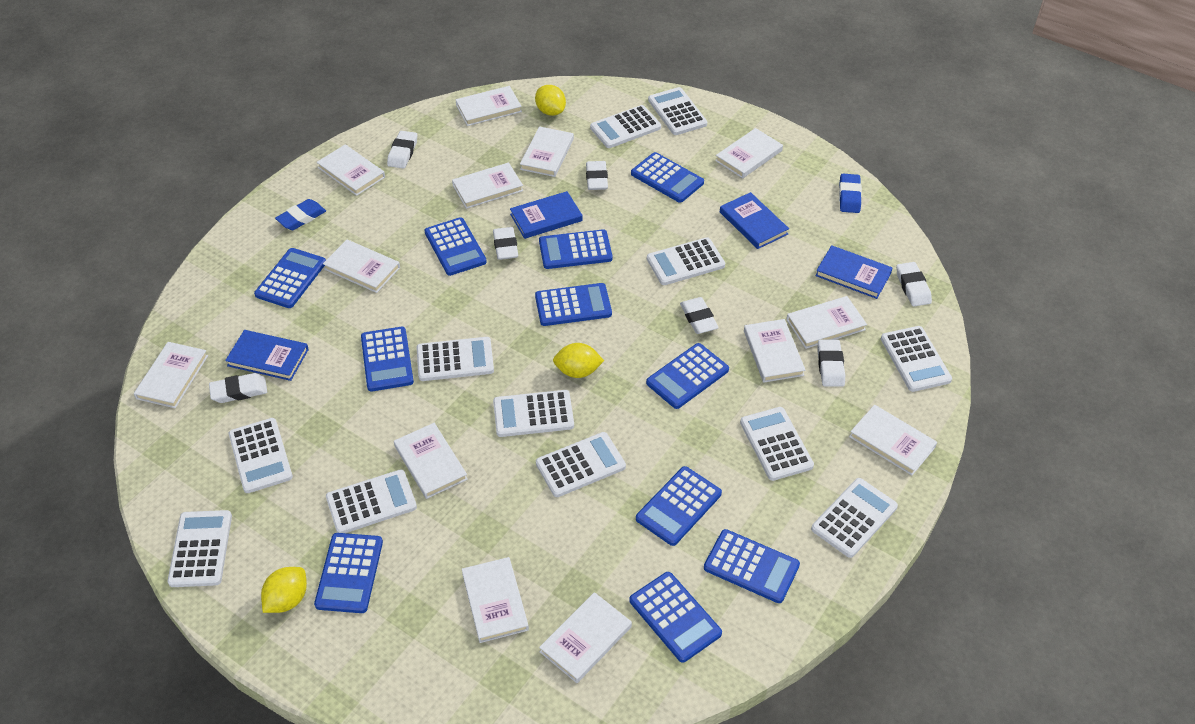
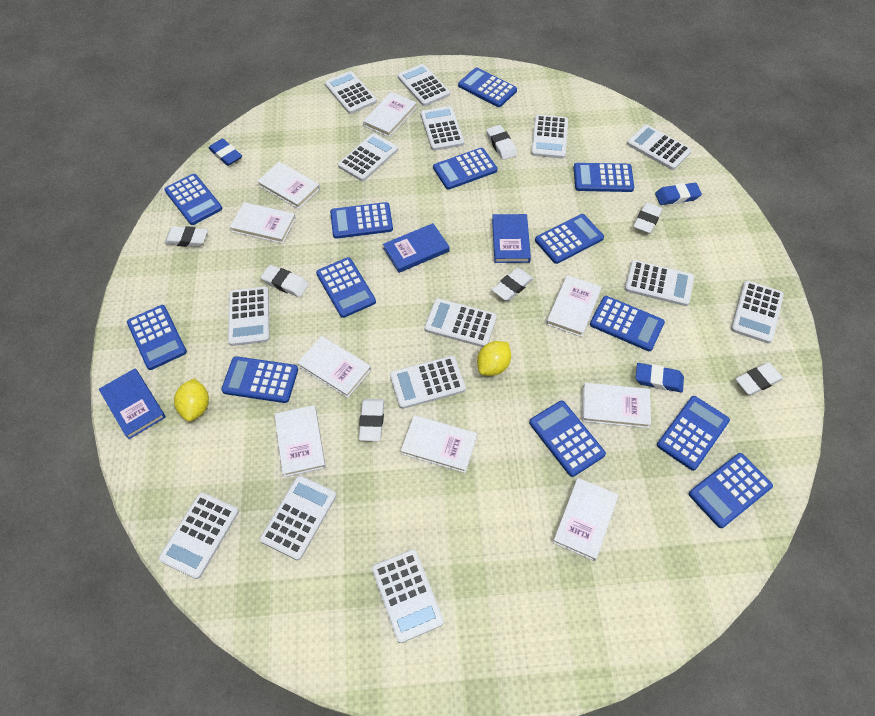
blue book: 4 -> 3
blue calculator: 11 -> 13
blue eraser: 2 -> 3
white book: 13 -> 9
white calculator: 12 -> 14
yellow lemon: 3 -> 2

